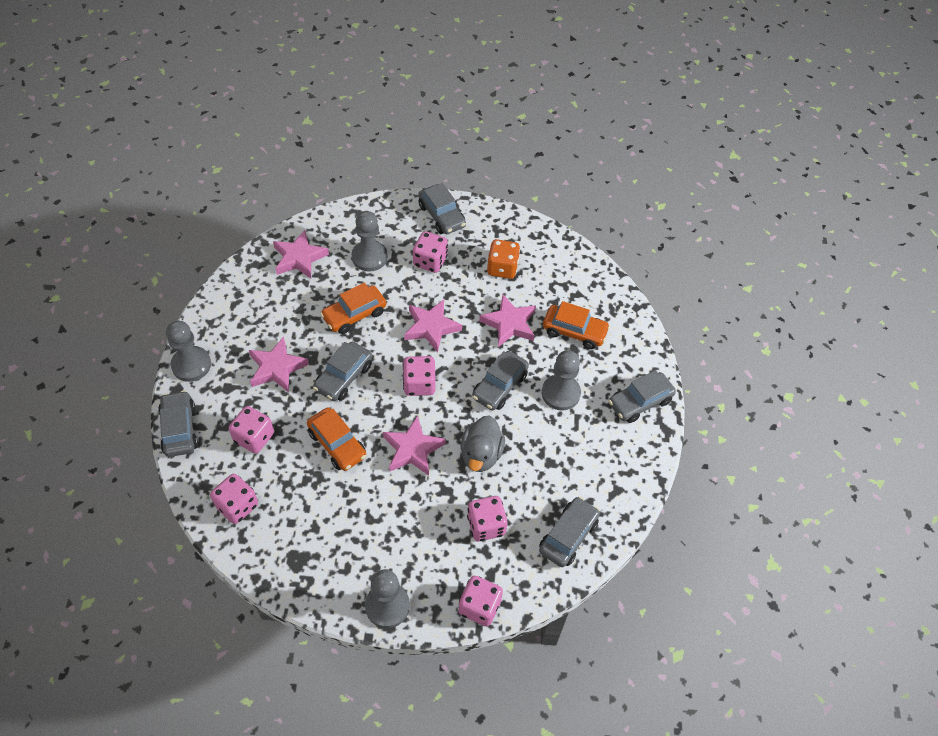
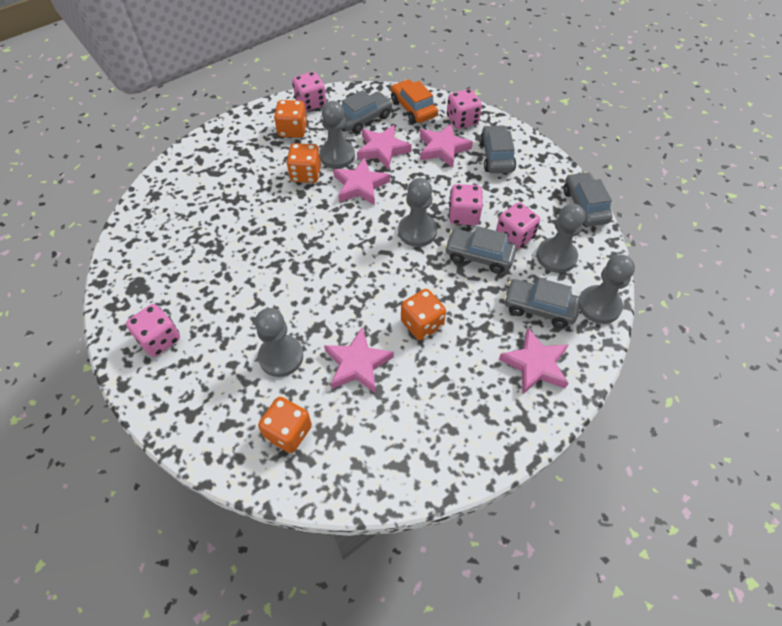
grey car: 6 -> 5
grey duck: 1 -> 0
grey pawn: 4 -> 5
orange car: 3 -> 1
orange dice: 1 -> 4
pink dice: 6 -> 5

